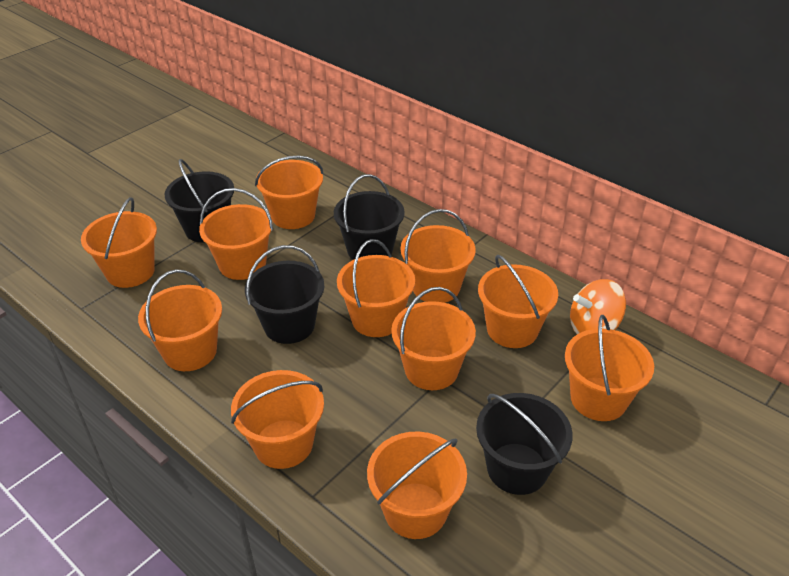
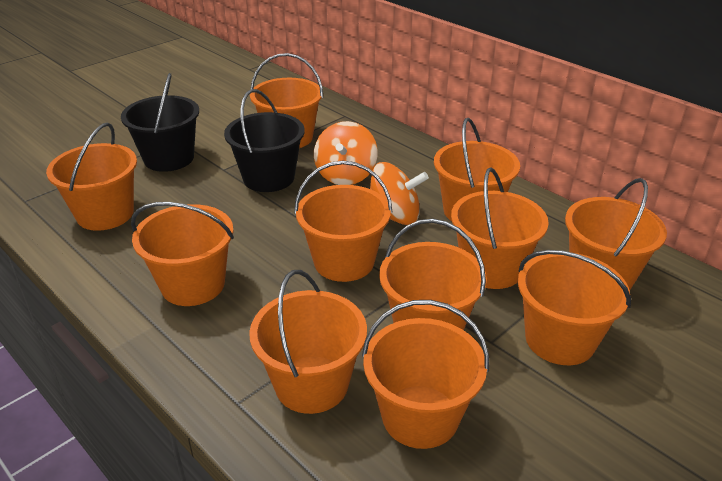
black bucket: 4 -> 2
orange spinning top: 1 -> 2

